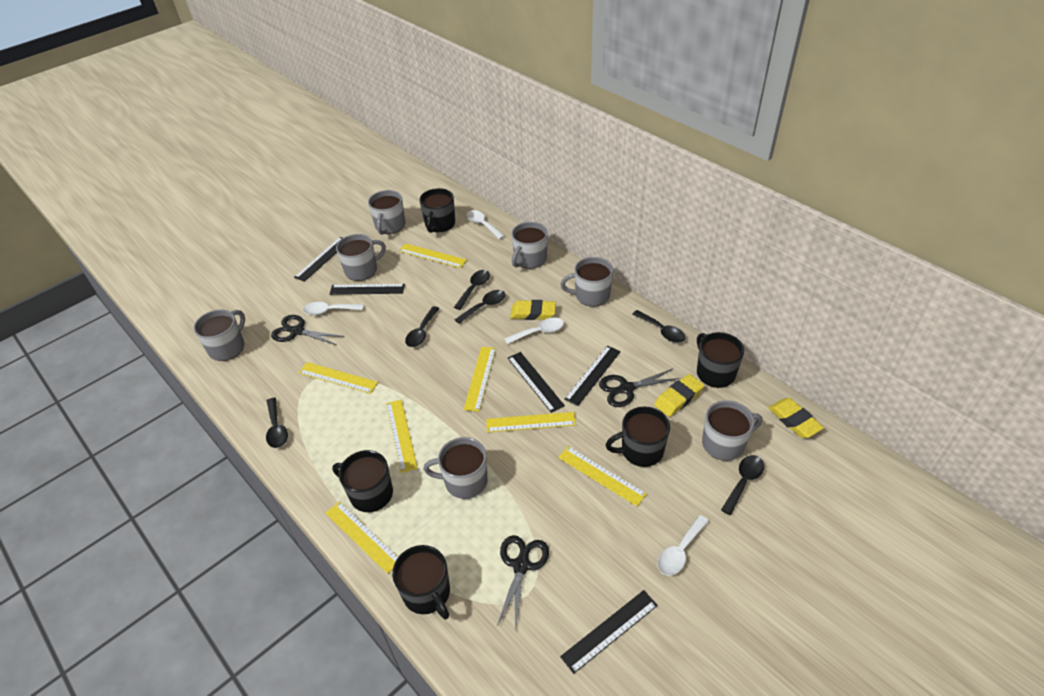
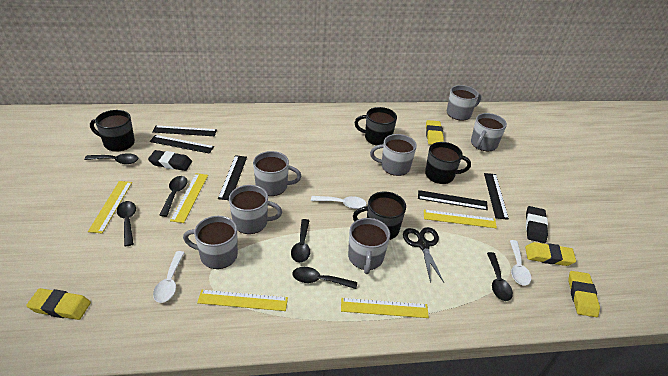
black eraser: 0 -> 2
black mug: 5 -> 4
black scissors: 3 -> 1
white spoon: 4 -> 3
yellow eraser: 3 -> 4
yellow ruler: 7 -> 5

